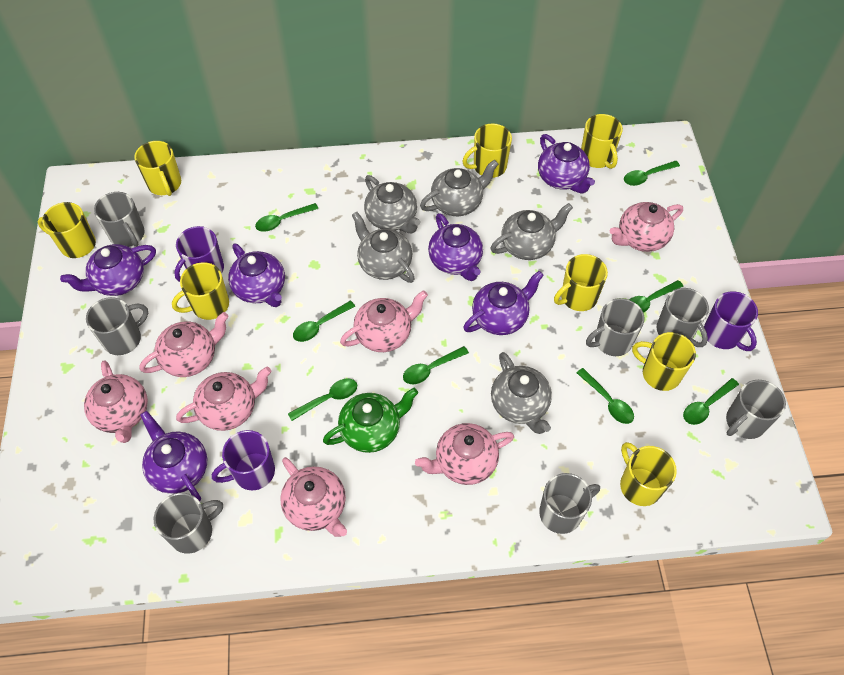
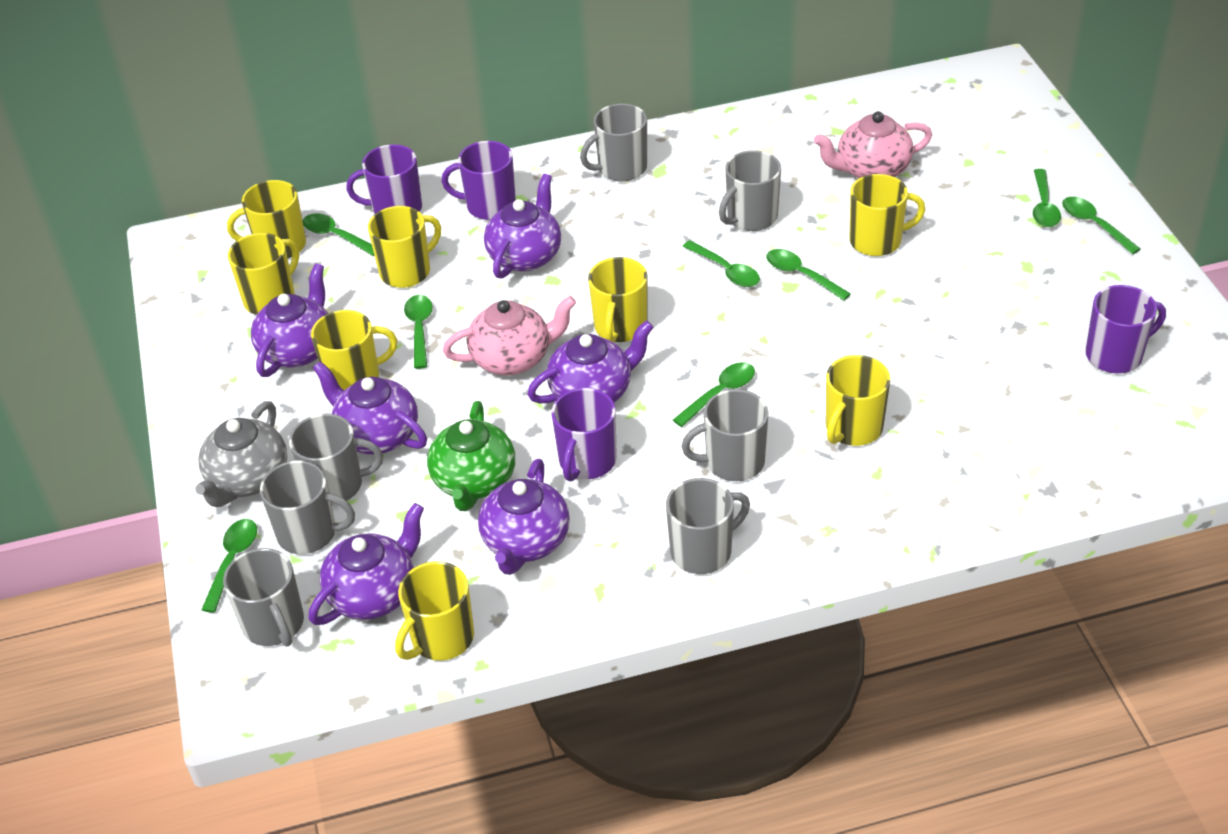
grey teapot: 5 -> 1
pink teapot: 7 -> 2
purple mug: 3 -> 4

